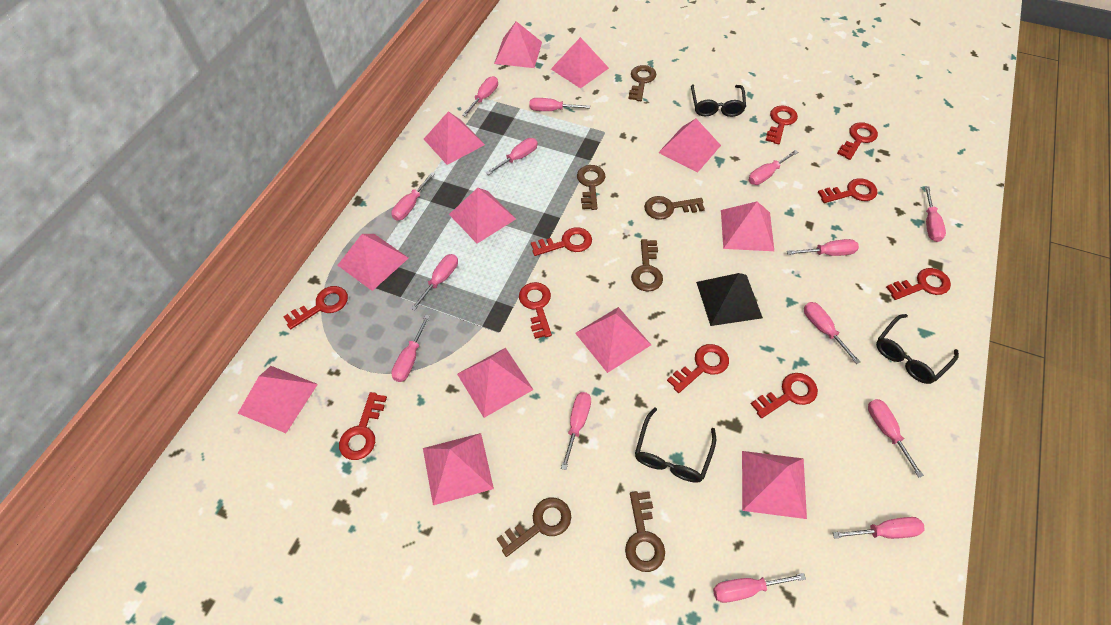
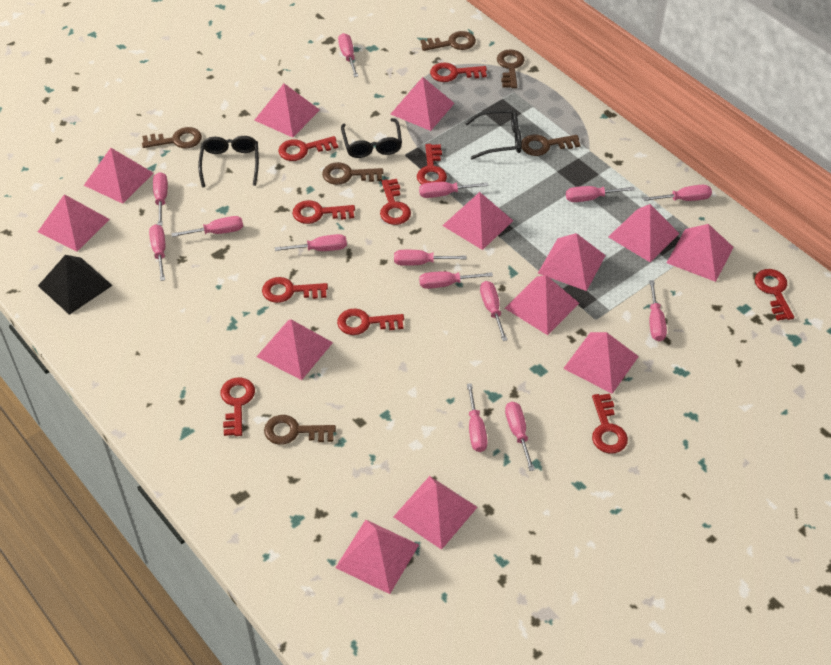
pink pyramid: 12 -> 13

